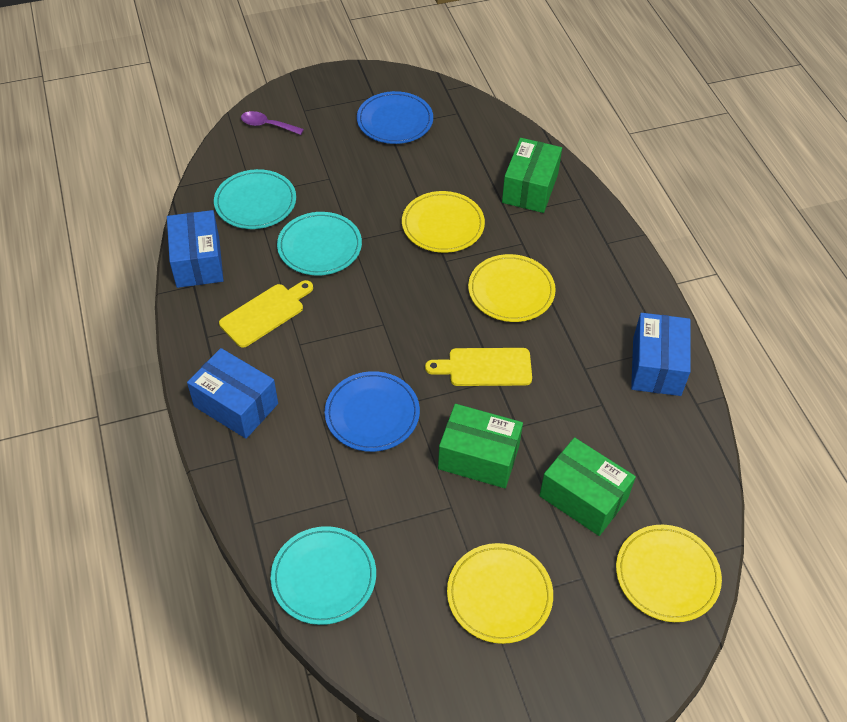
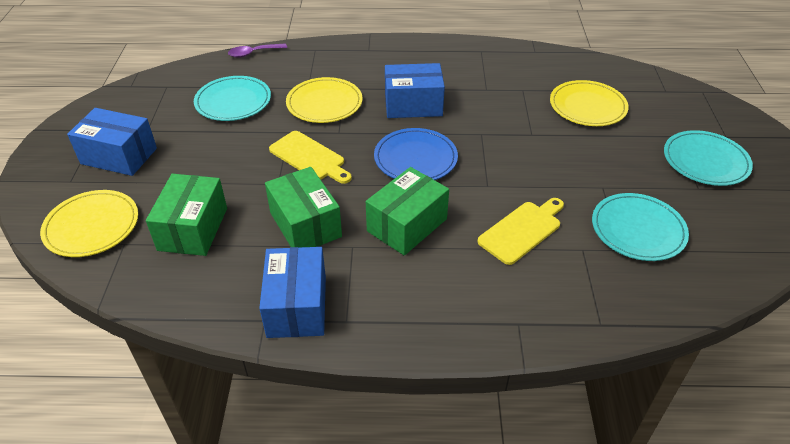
blue plate: 2 -> 1
yellow plate: 4 -> 3

